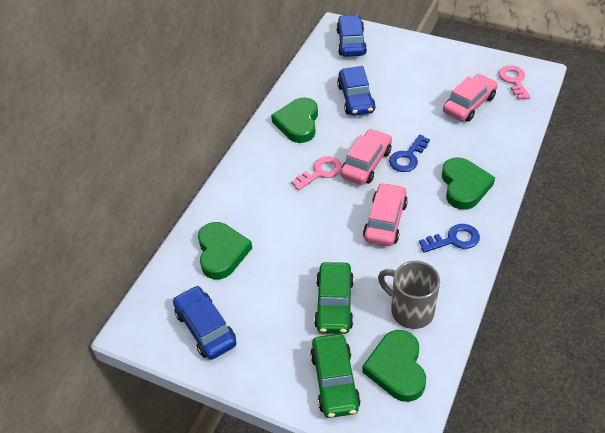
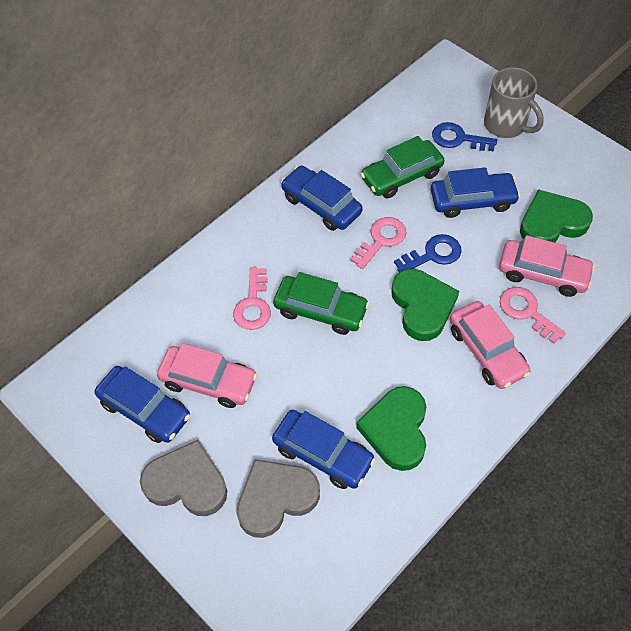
blue car: 3 -> 4
green heart: 4 -> 3
grey heart: 0 -> 2
pink key: 2 -> 3

